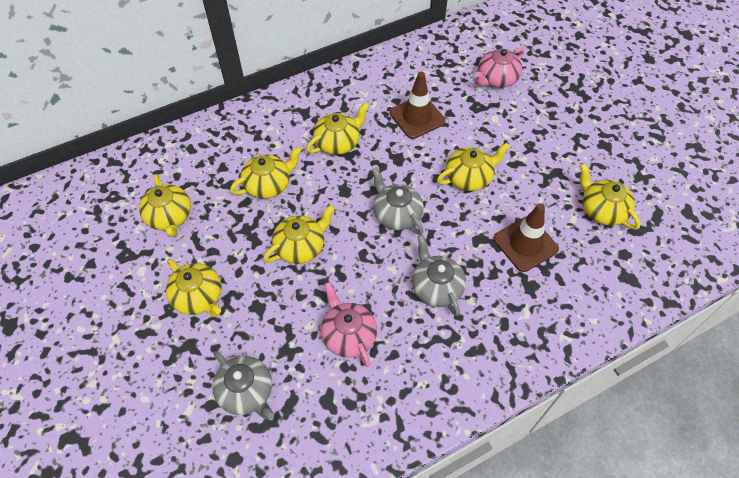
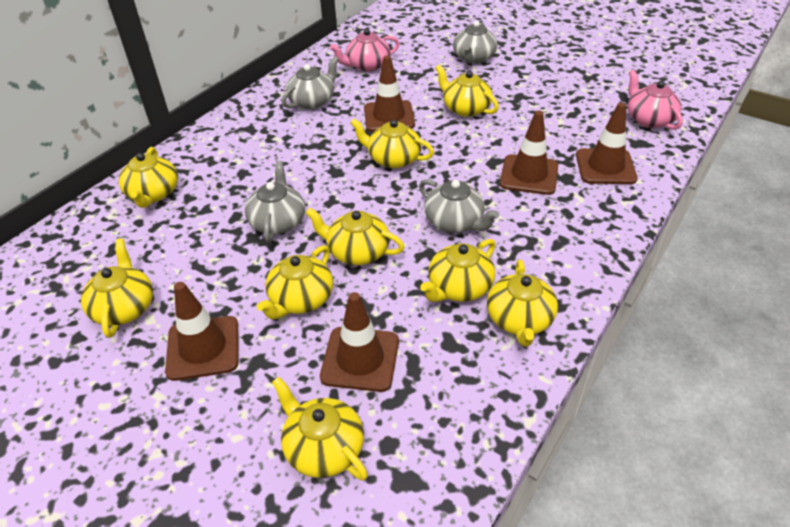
brown traffic cone: 2 -> 5
grey teapot: 3 -> 4
yellow teapot: 7 -> 9

